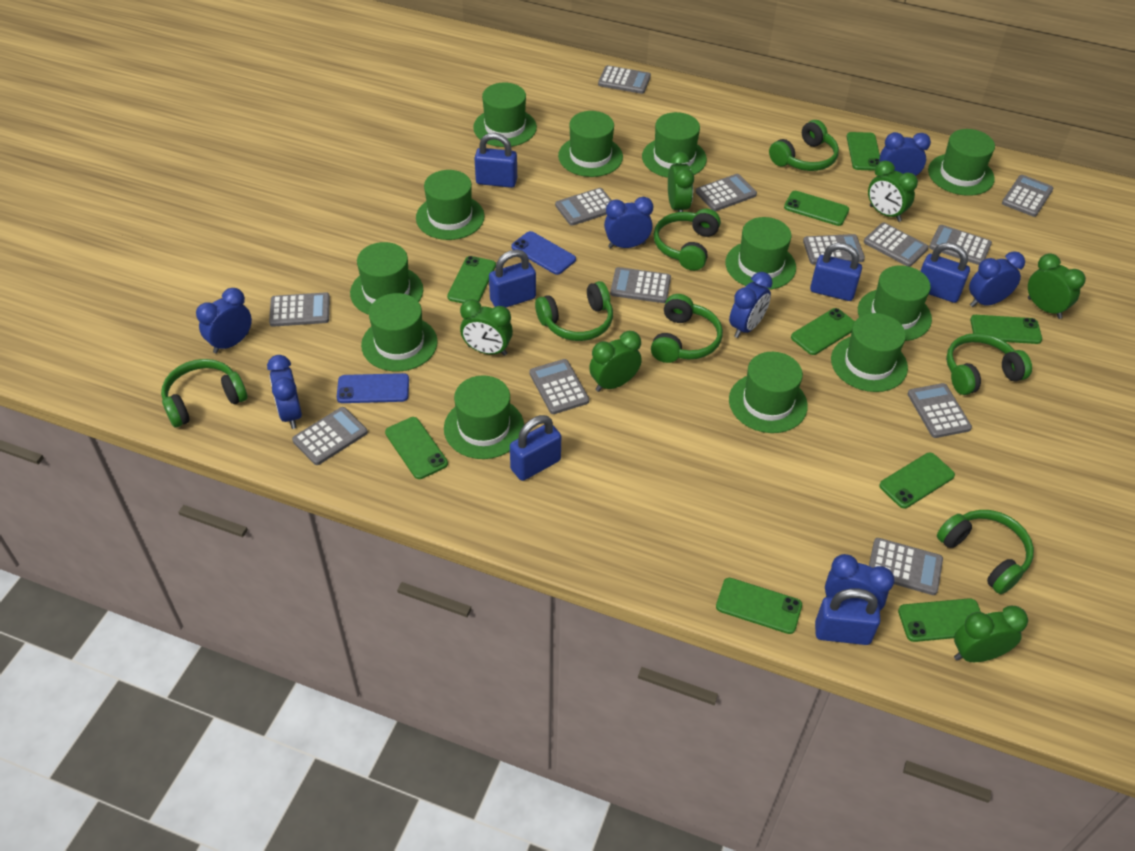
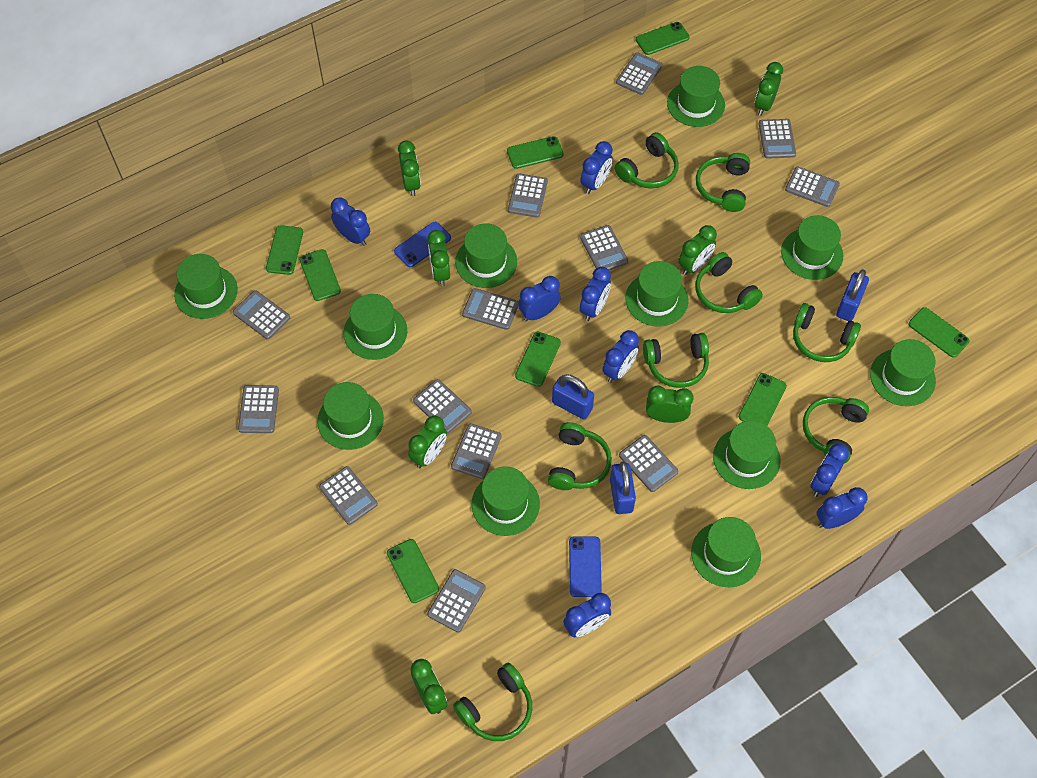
blue clock: 7 -> 8
blue padlock: 6 -> 3
green clock: 6 -> 7
green hat: 12 -> 11
green headphones: 7 -> 8
green phone: 9 -> 8

